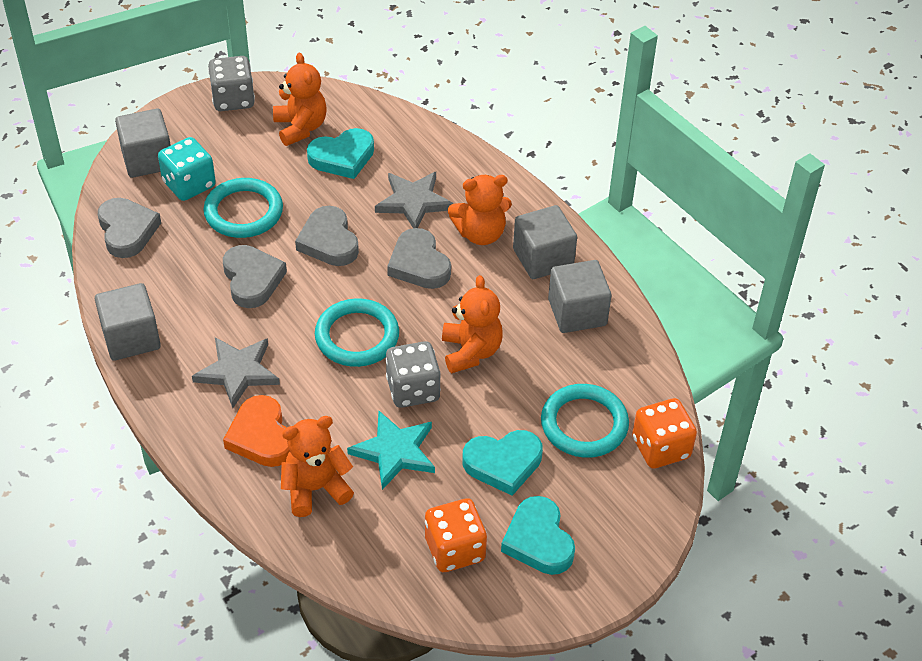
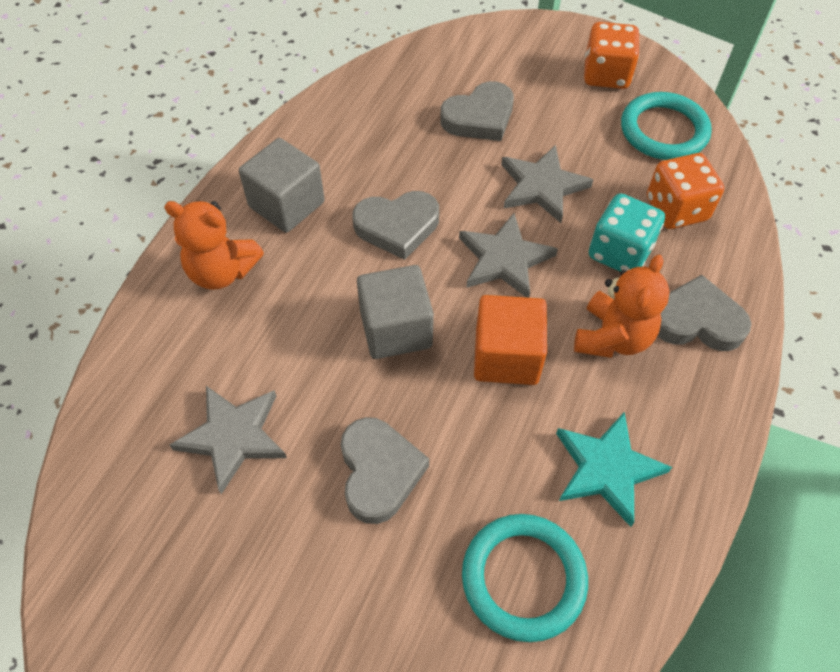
grey cube: 4 -> 2
grey dice: 2 -> 0
grey star: 2 -> 3
orange cube: 0 -> 1
orange heart: 1 -> 0
orange teddy bear: 4 -> 2
turquoise heart: 3 -> 0
turquoise ring: 3 -> 2

